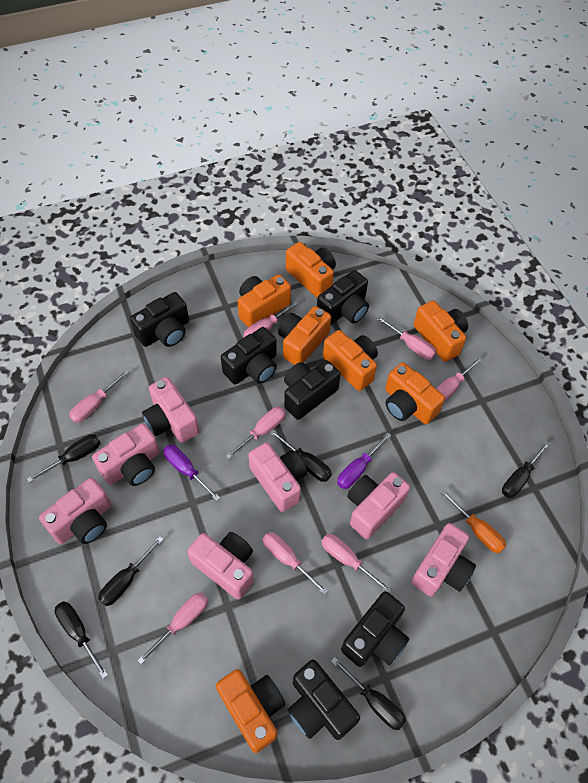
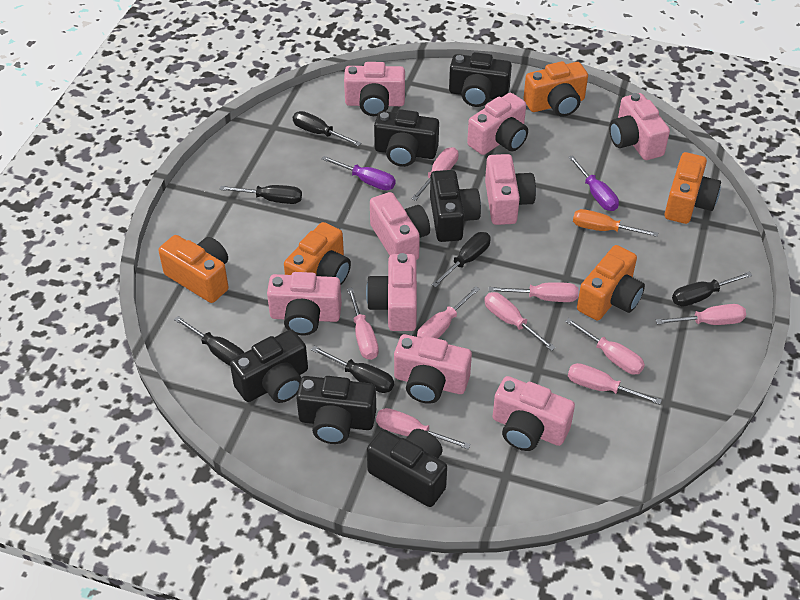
orange camera: 7 -> 5
pink camera: 7 -> 9
pink screwdriver: 8 -> 9

